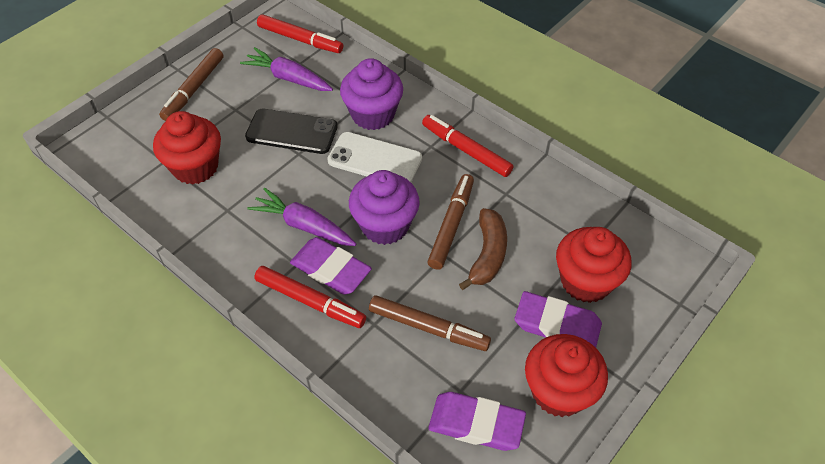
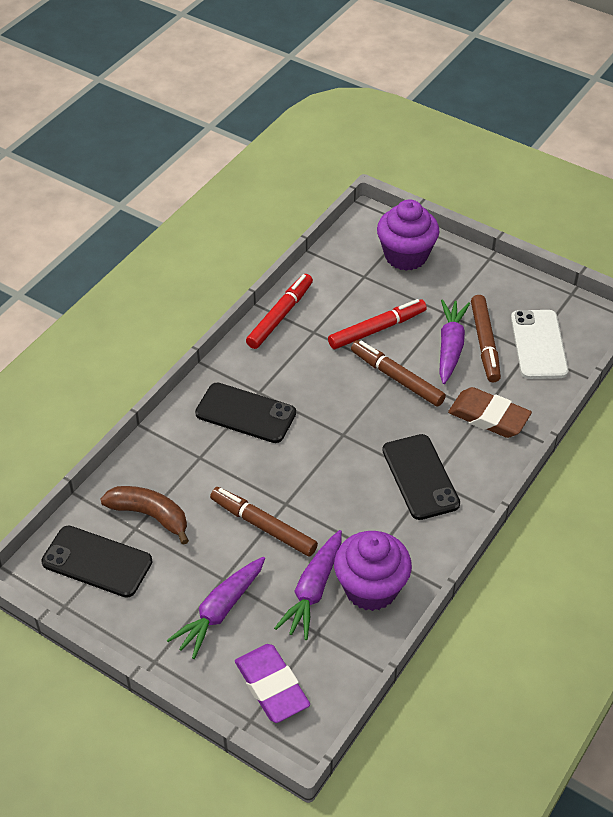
black phone: 1 -> 3
brown eraser: 0 -> 1
purple carrot: 2 -> 3
purple eraser: 3 -> 1
red cupcake: 3 -> 0
red marker: 3 -> 2

